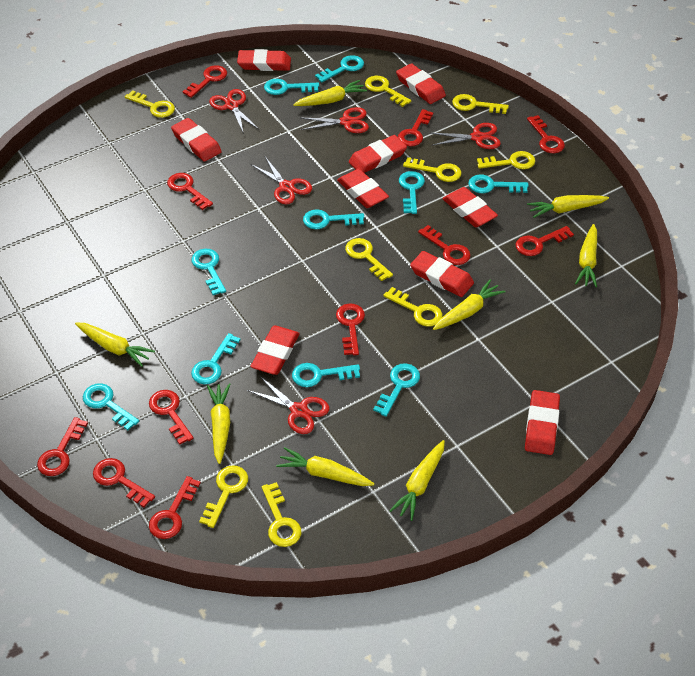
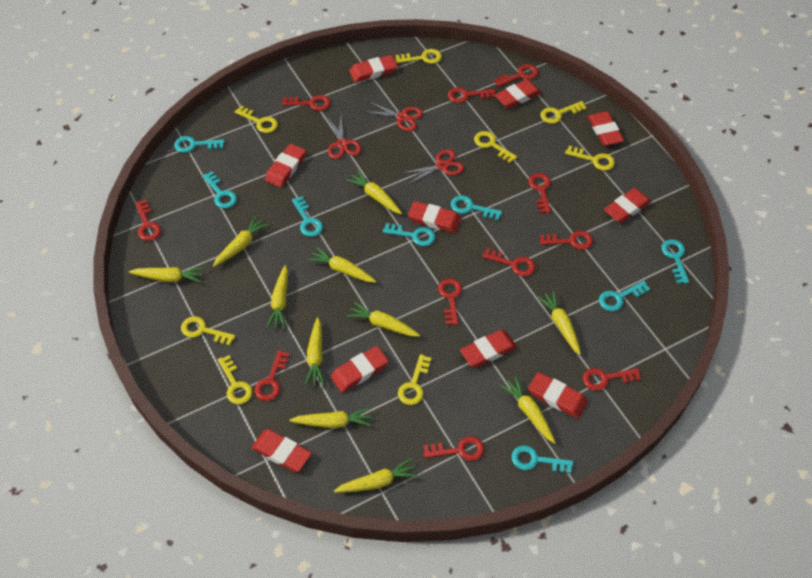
red eraser: 9 -> 10
red scissors: 5 -> 3
turquoise key: 10 -> 8
yellow carrot: 8 -> 11
yellow key: 9 -> 8

